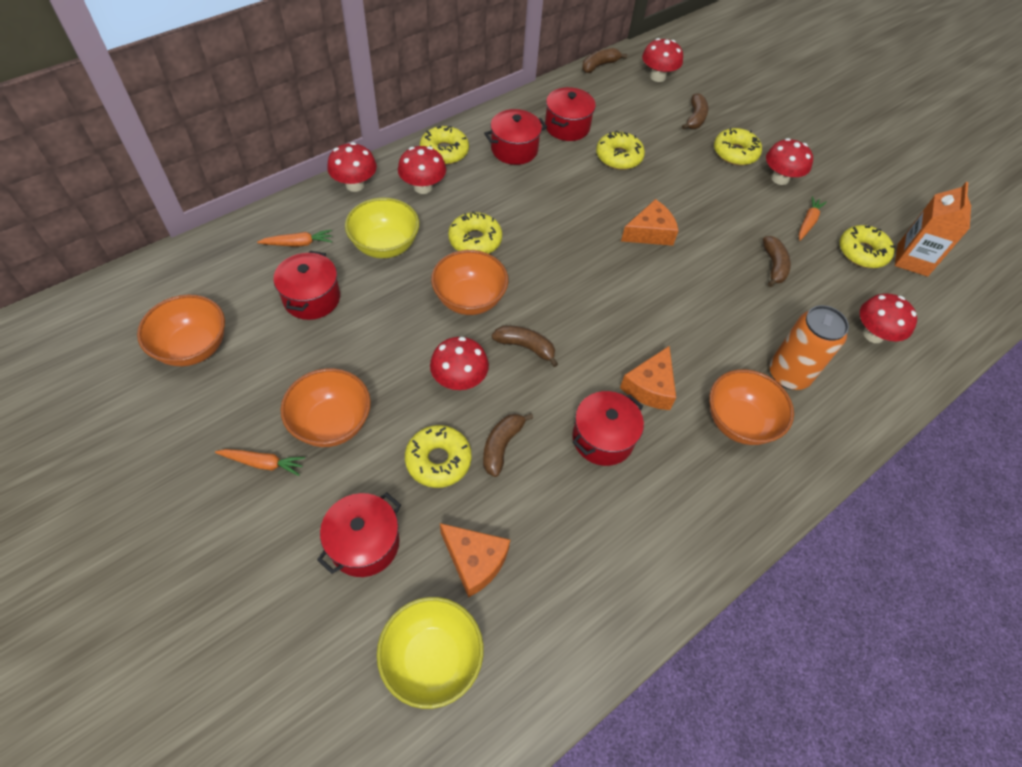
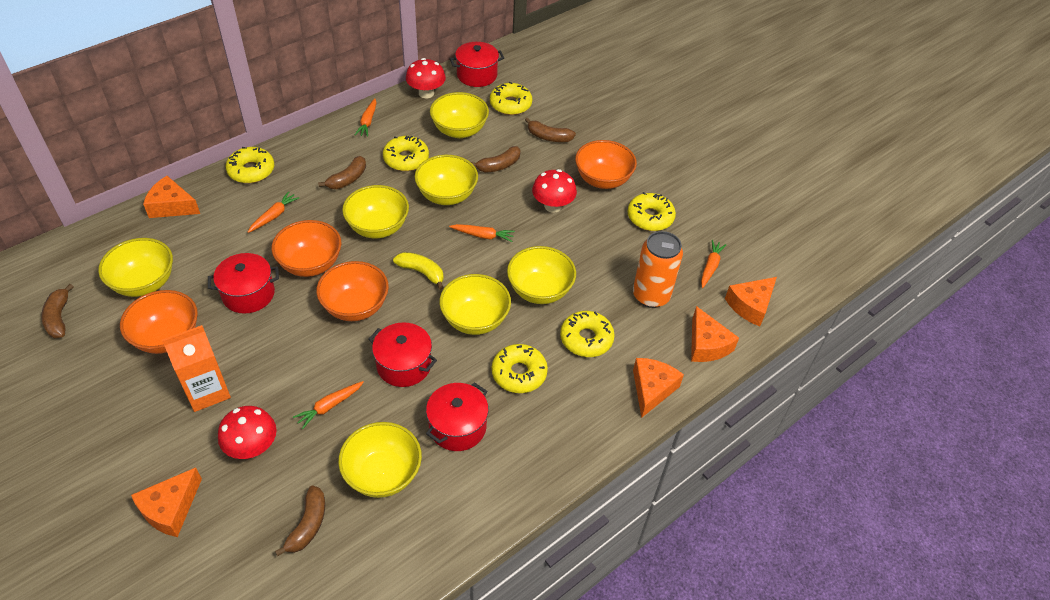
orange carrot: 3 -> 5
orange cheese: 3 -> 5
red mushroom: 6 -> 3
red pot: 5 -> 4
yellow banana: 0 -> 1
yellow bowl: 2 -> 7

